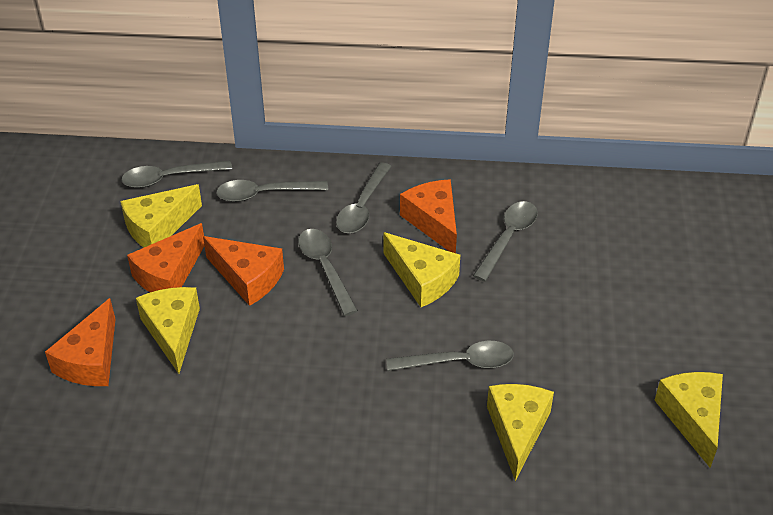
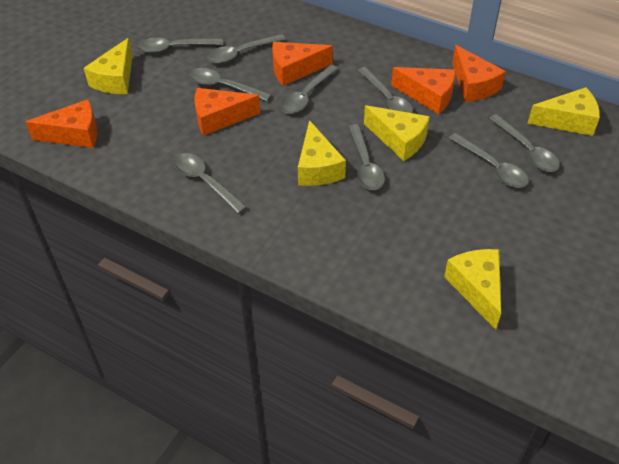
grey spoon: 6 -> 9
orange cheese: 4 -> 5

